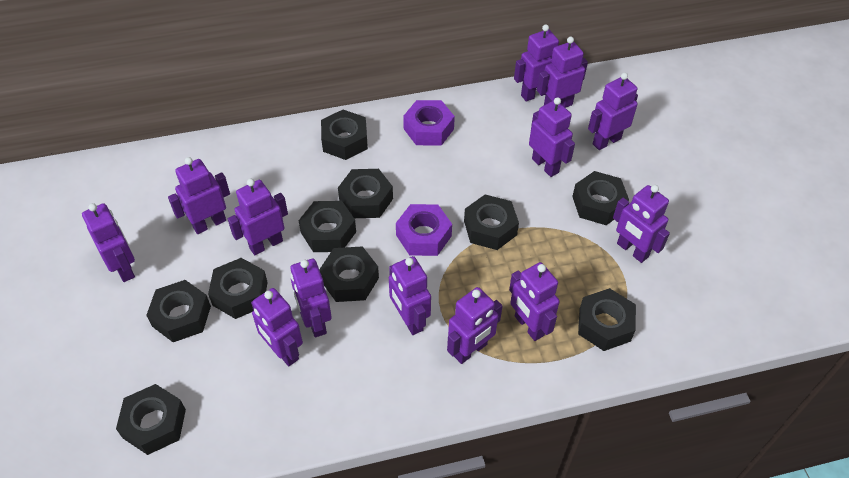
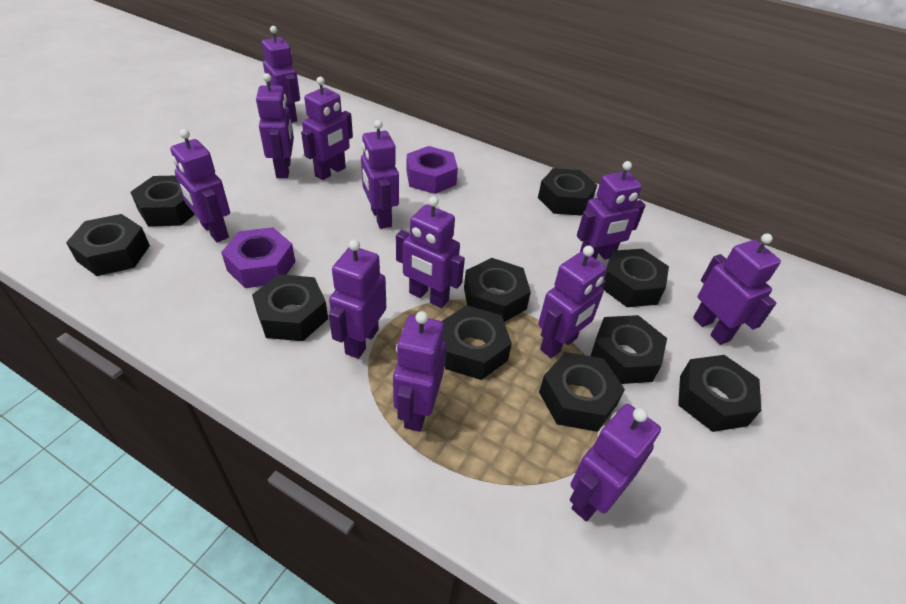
purple robot: 13 -> 12

